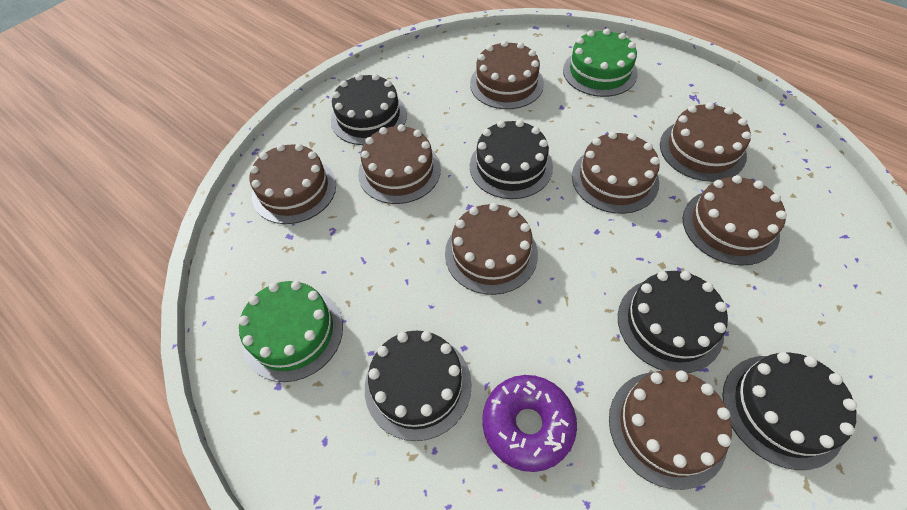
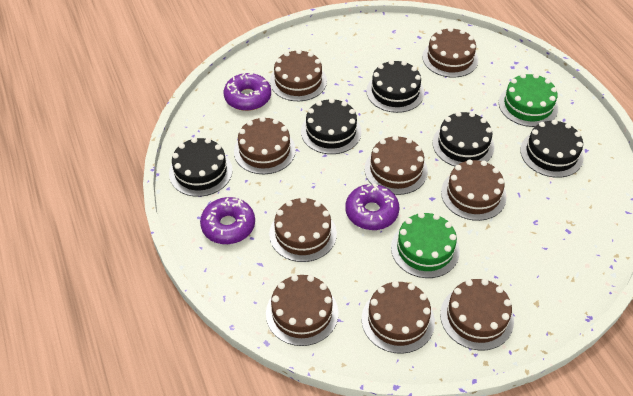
brown cake: 8 -> 9
purple donut: 1 -> 3

